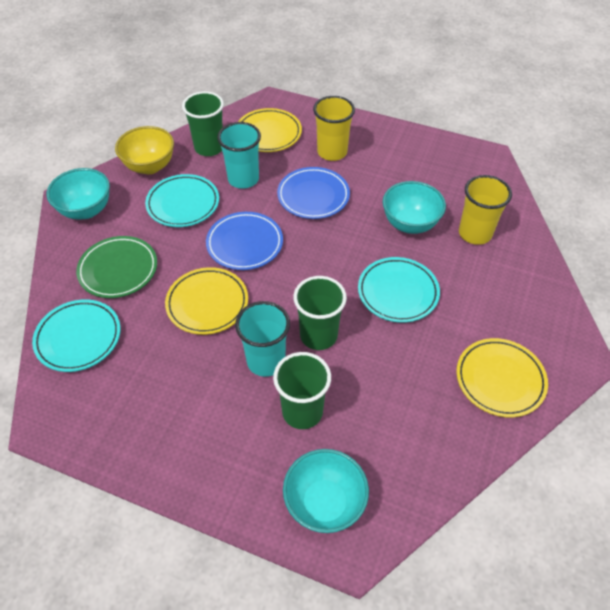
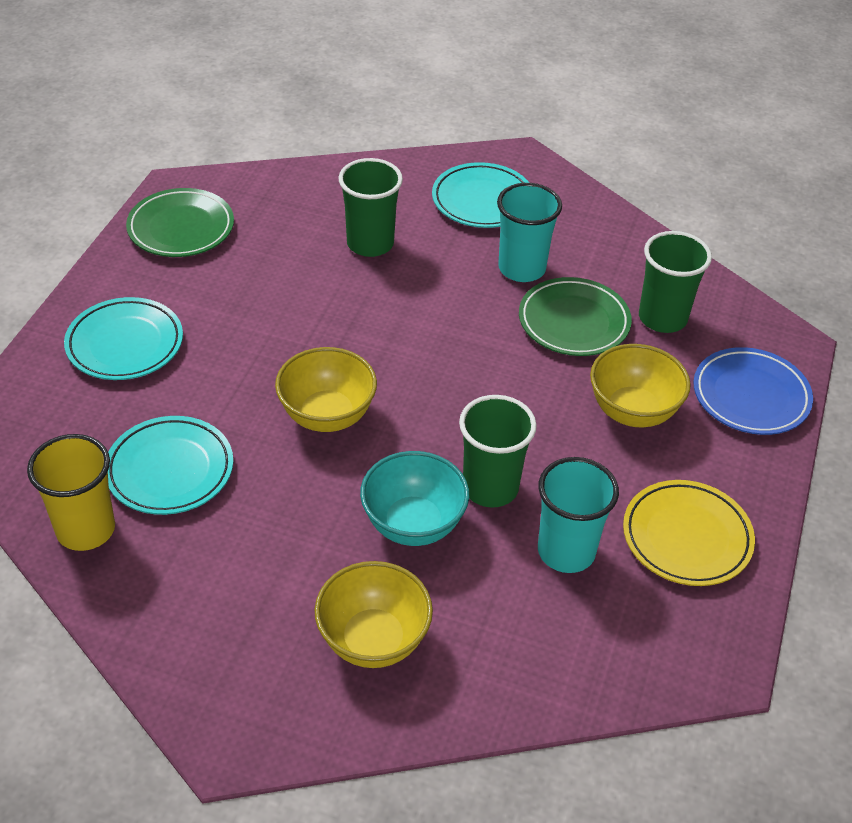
blue plate: 2 -> 1
green plate: 1 -> 2
turquoise bowl: 3 -> 1
yellow bowl: 1 -> 3
yellow cup: 2 -> 1
yellow plate: 3 -> 1

